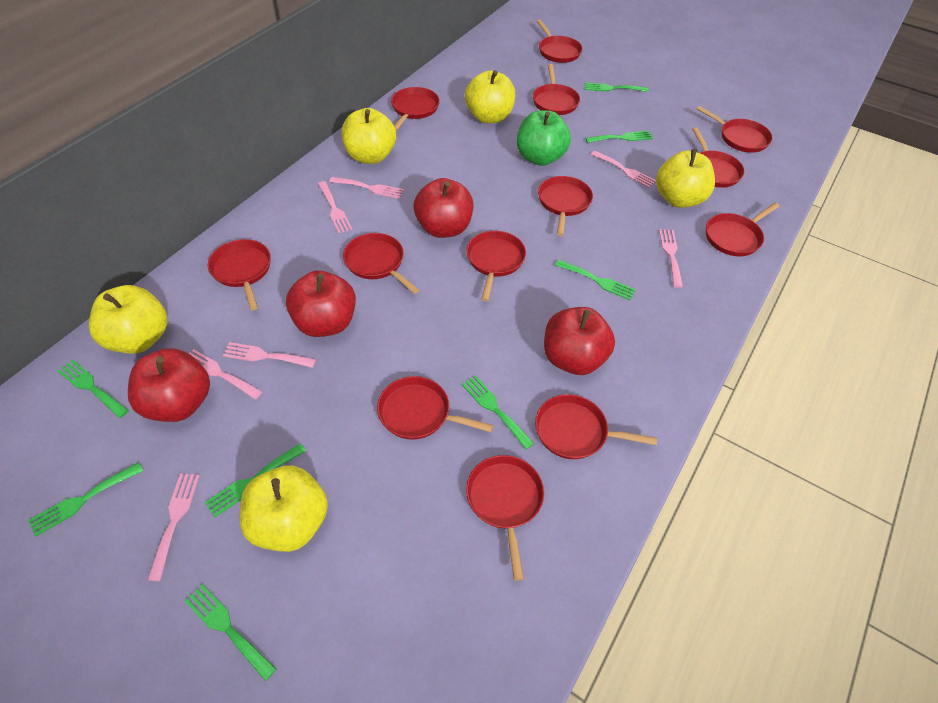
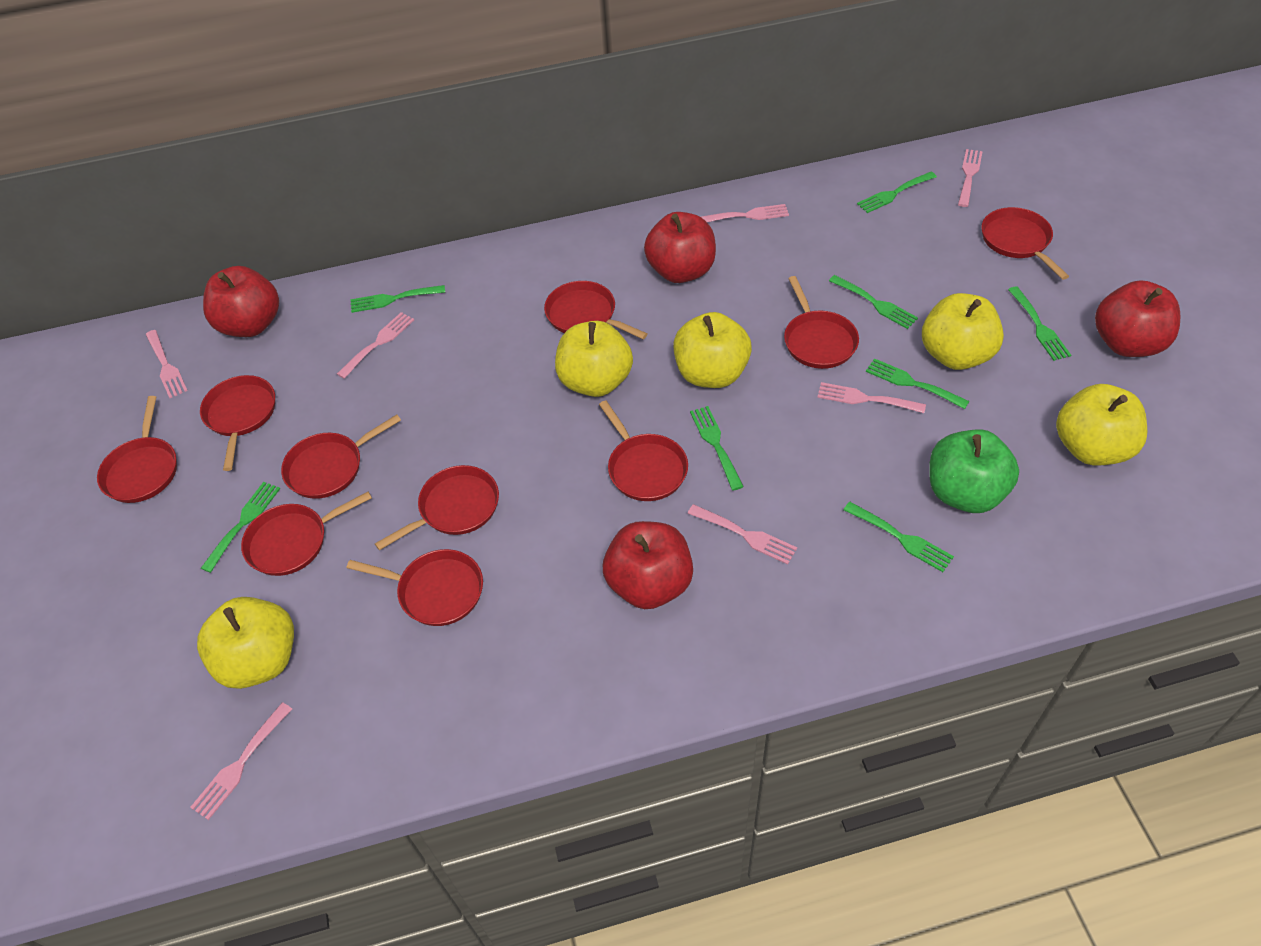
red pan: 13 -> 10

